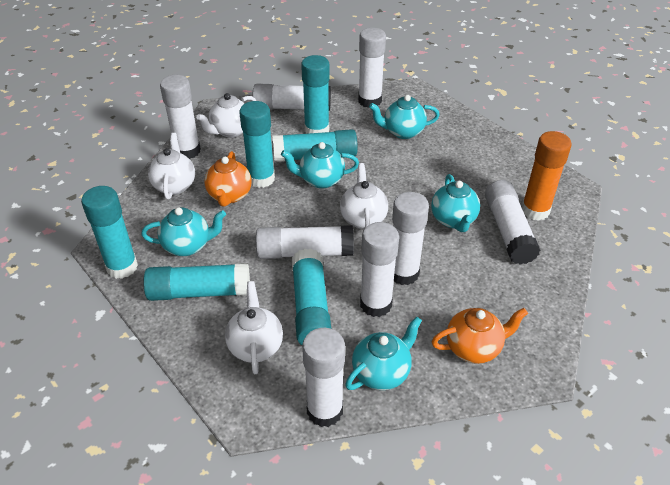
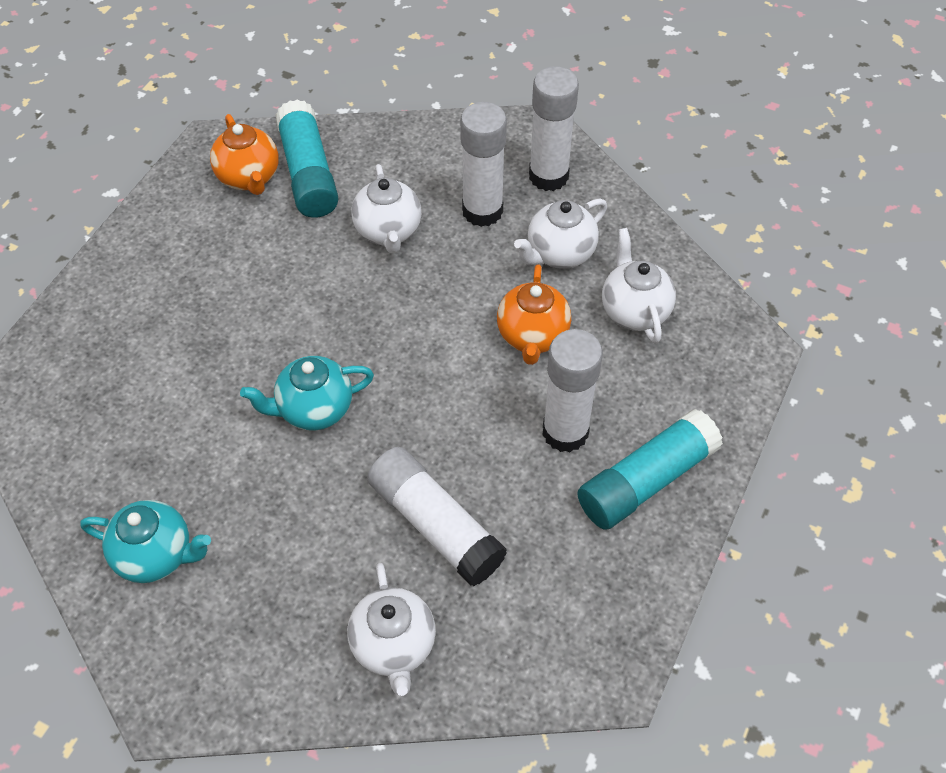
orange glue stick: 1 -> 0
turquoise glue stick: 6 -> 2
turquoise teapot: 5 -> 2
white glue stick: 8 -> 4

